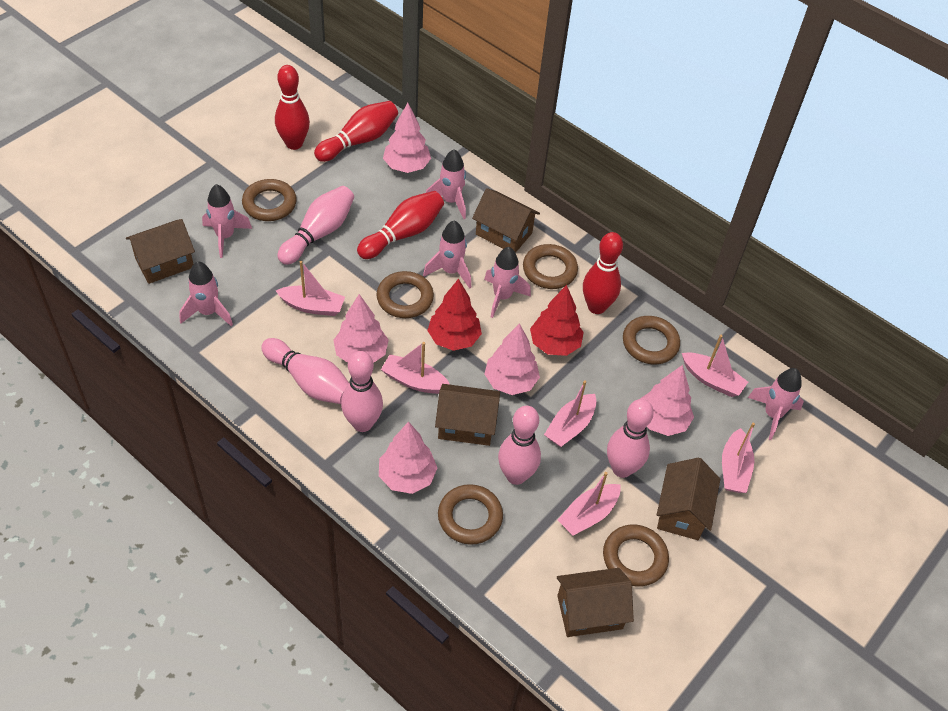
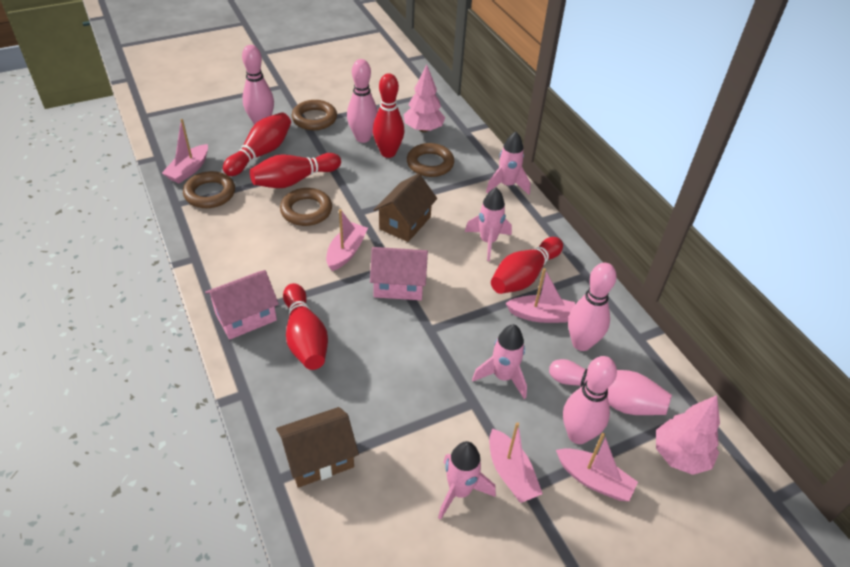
brown house: 5 -> 2
brown ring: 6 -> 4
pink boat: 6 -> 5
pink house: 0 -> 2
pink rocket: 6 -> 4
pink tree: 5 -> 2
red bowling pin: 4 -> 5
red tree: 2 -> 0

